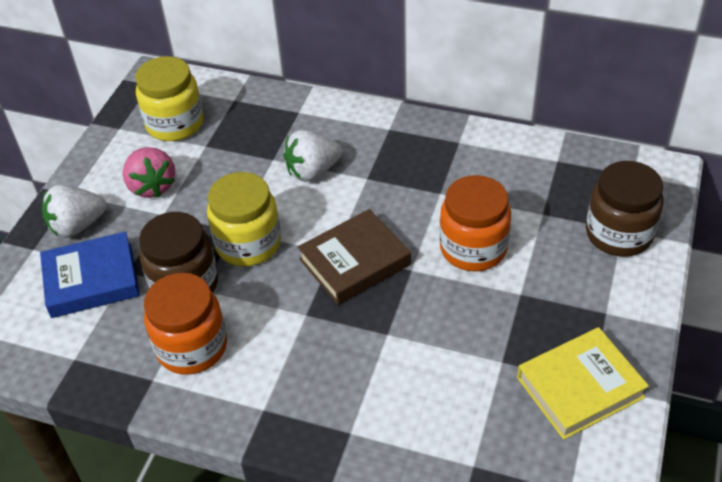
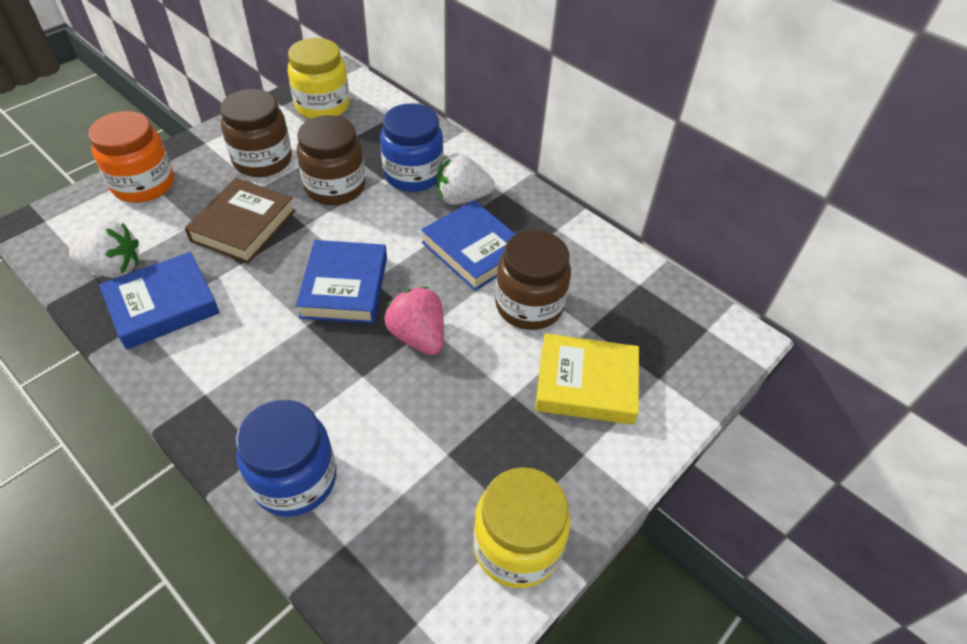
blue book: 1 -> 3
blue jar: 0 -> 2
brown jar: 2 -> 3
orange jar: 2 -> 1

